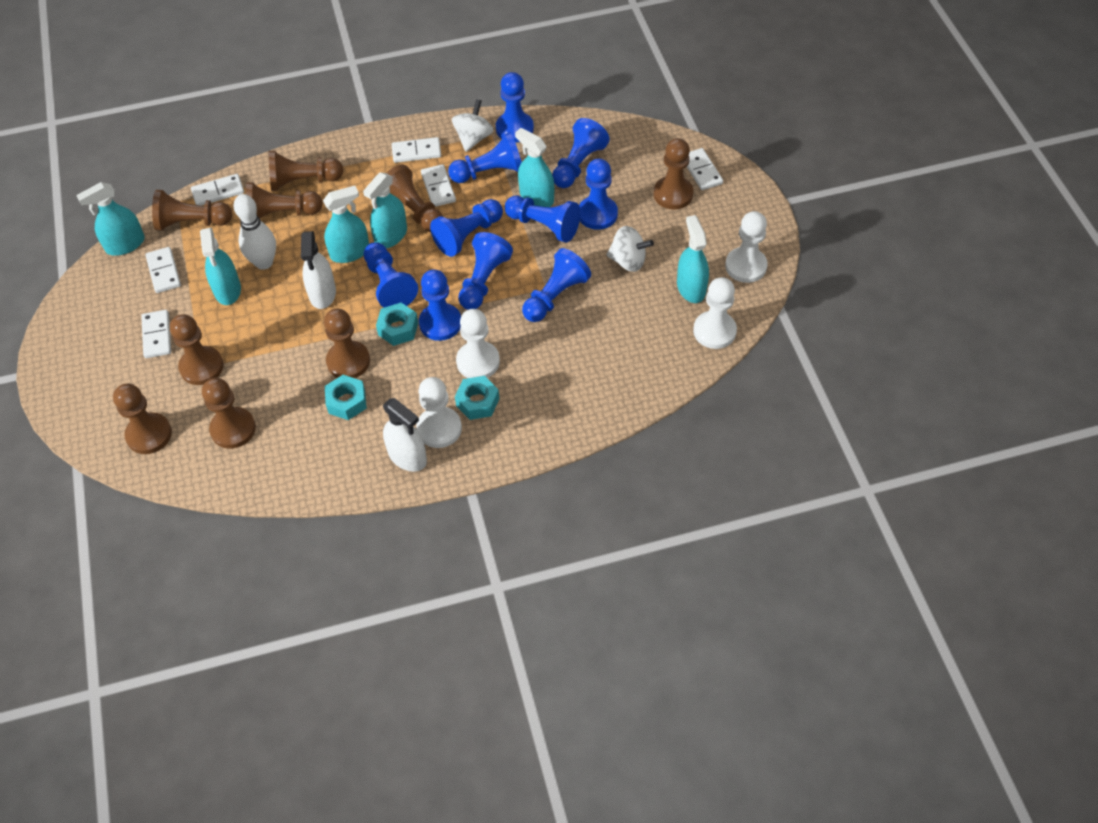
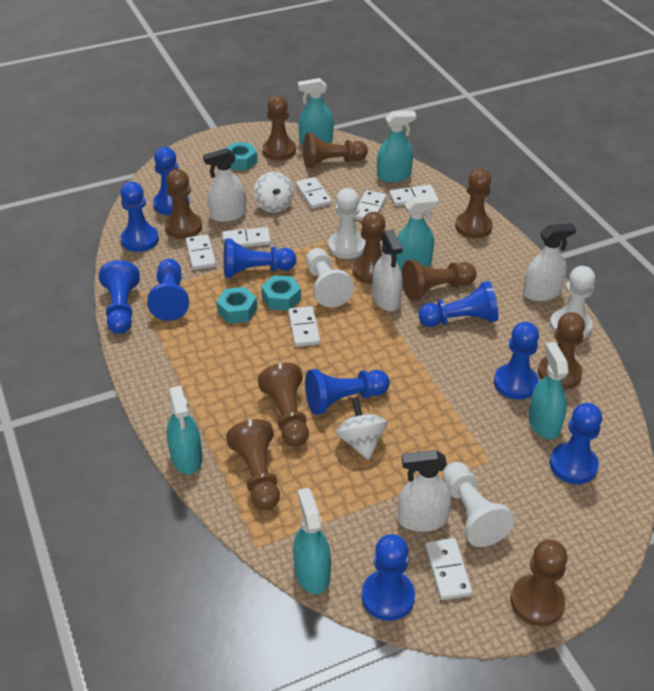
brown pawn: 9 -> 10
white bowling pin: 1 -> 0
white domino: 6 -> 7
white spray bottle: 2 -> 4

